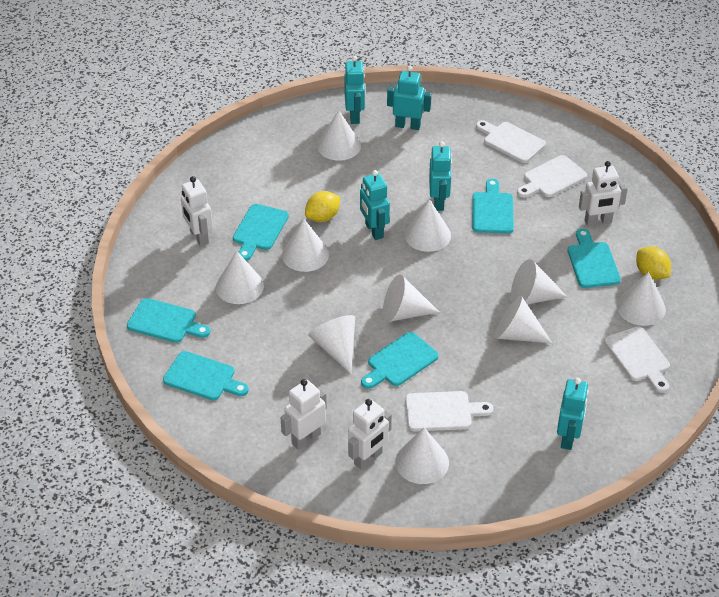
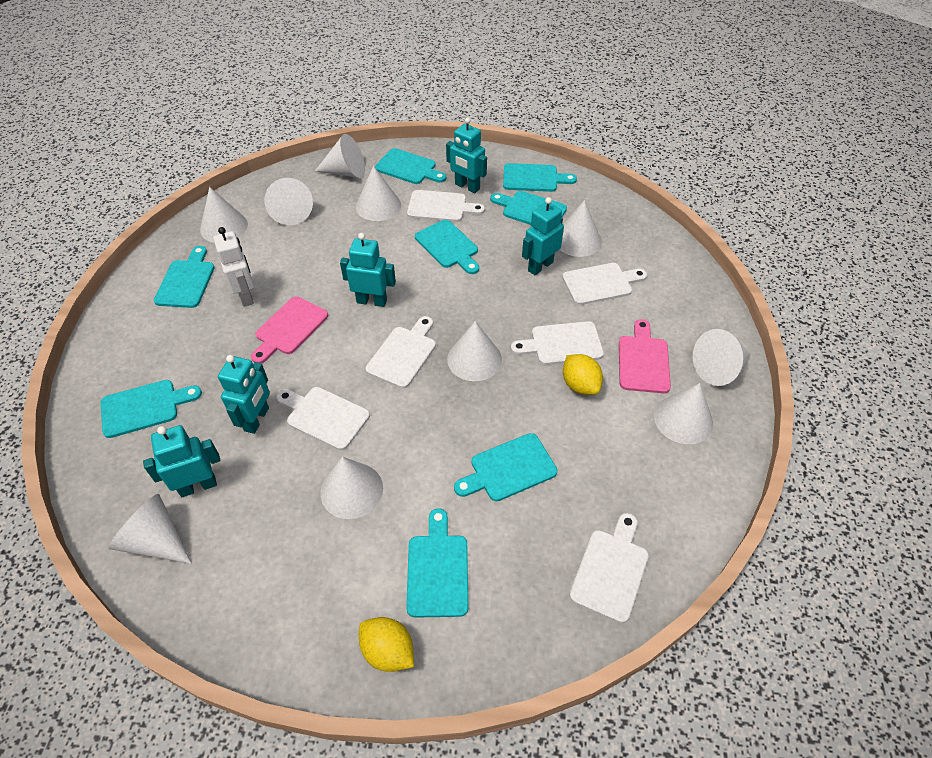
pink cutting board: 0 -> 2
turquoise cutting board: 6 -> 8
white cutting board: 4 -> 6
white robot: 4 -> 1

